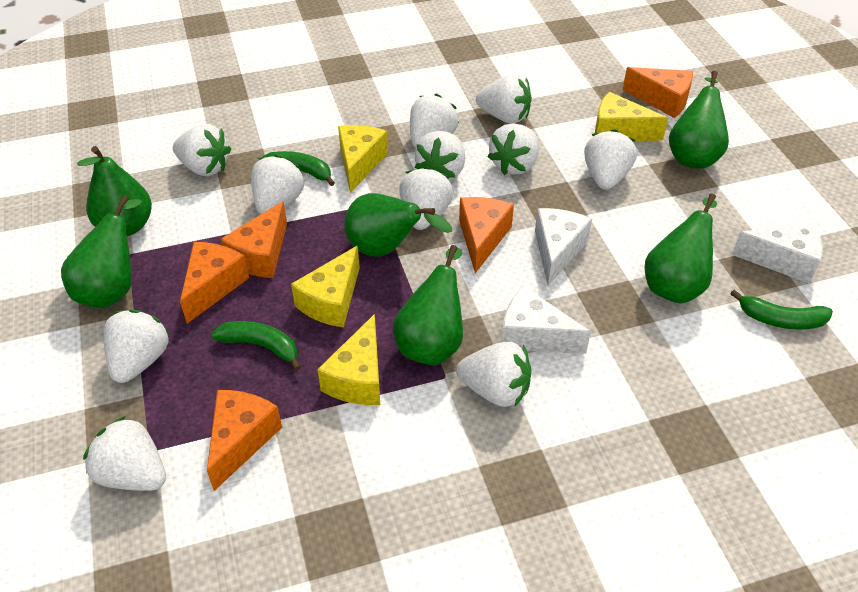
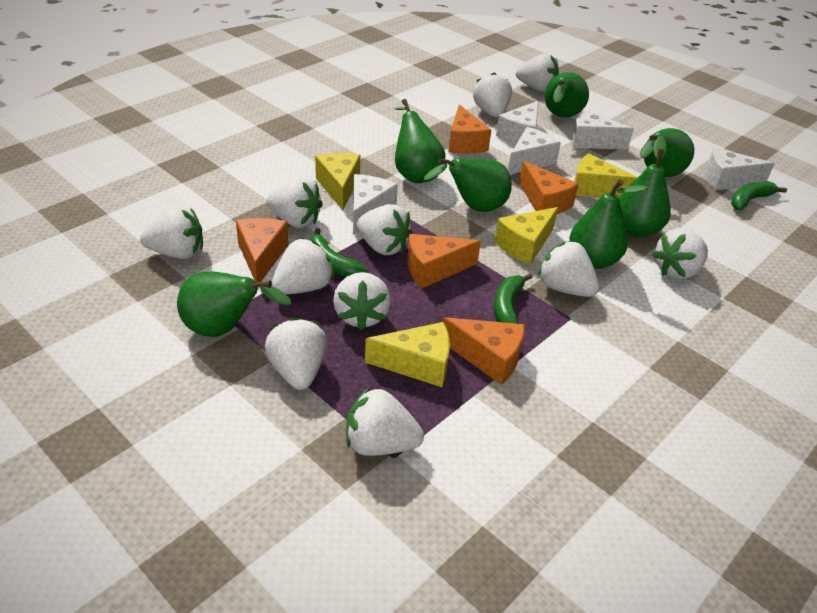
green pear: 6 -> 7
white cheese: 3 -> 5

